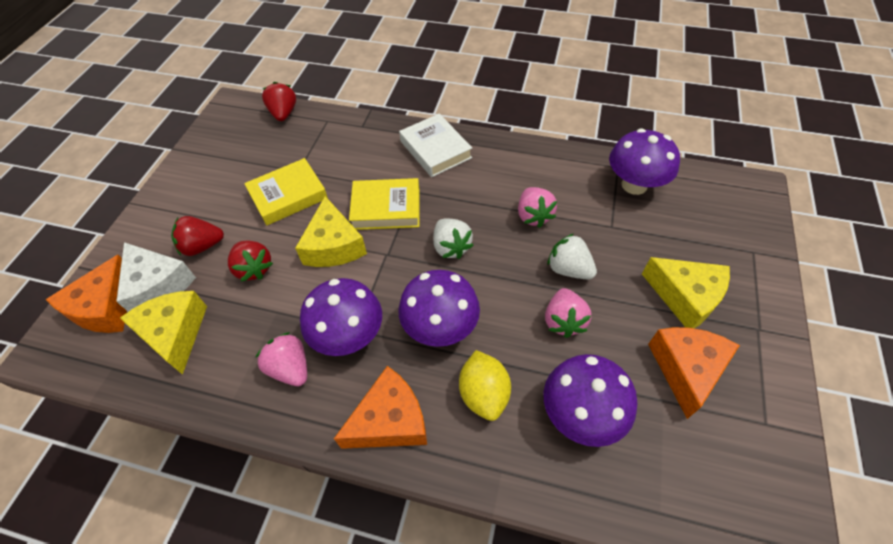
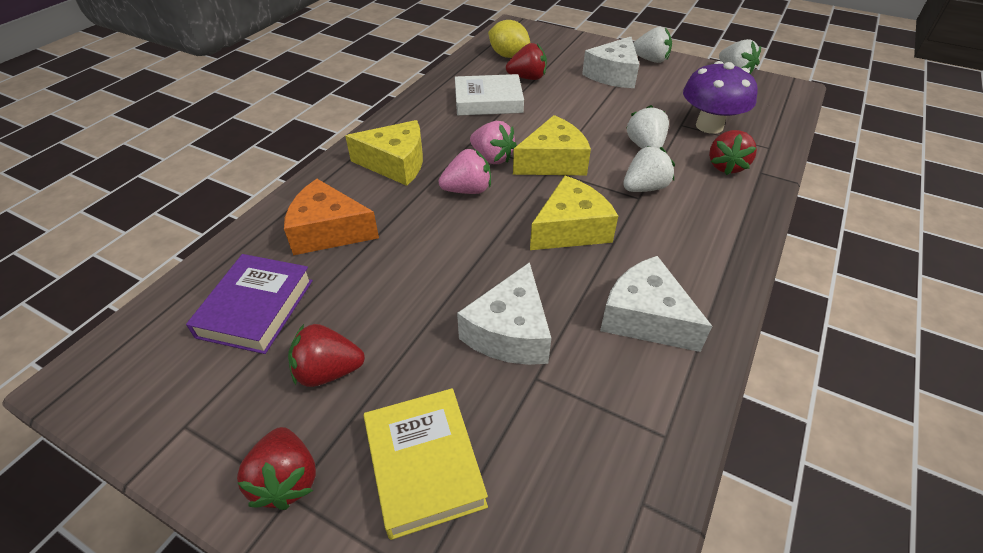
orange cheese: 3 -> 1
pink strawberry: 3 -> 2
purple book: 0 -> 1
purple mushroom: 4 -> 1
red strawberry: 3 -> 4
white cheese: 1 -> 3
white strawberry: 2 -> 4
yellow book: 2 -> 1

